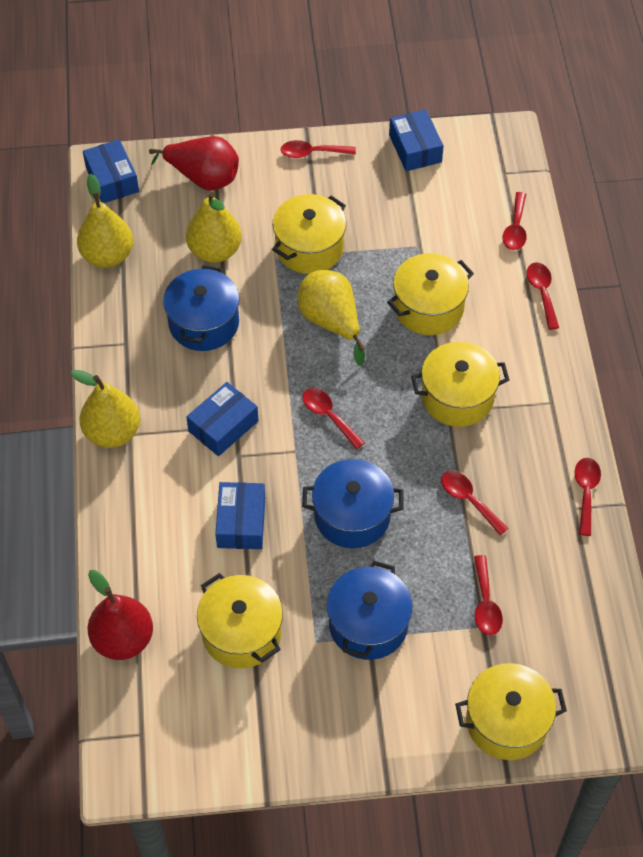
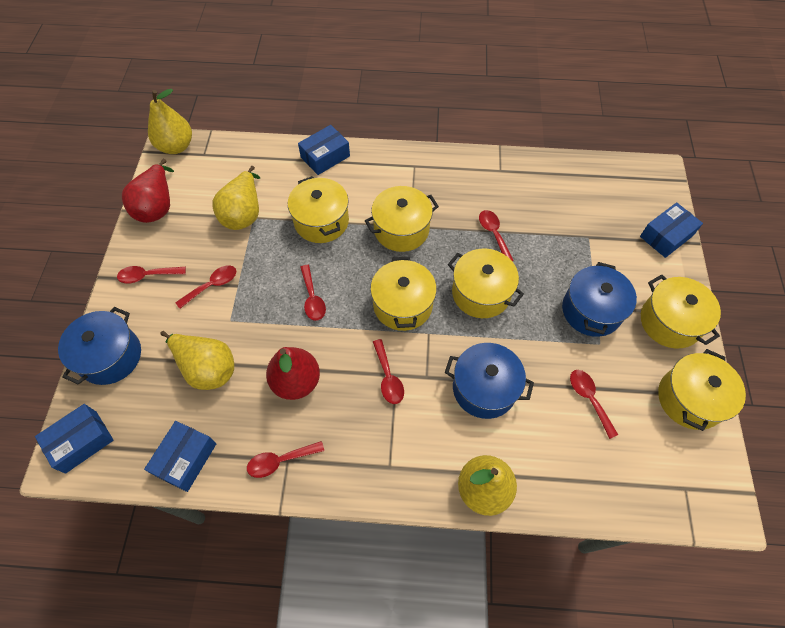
yellow pot: 5 -> 6

